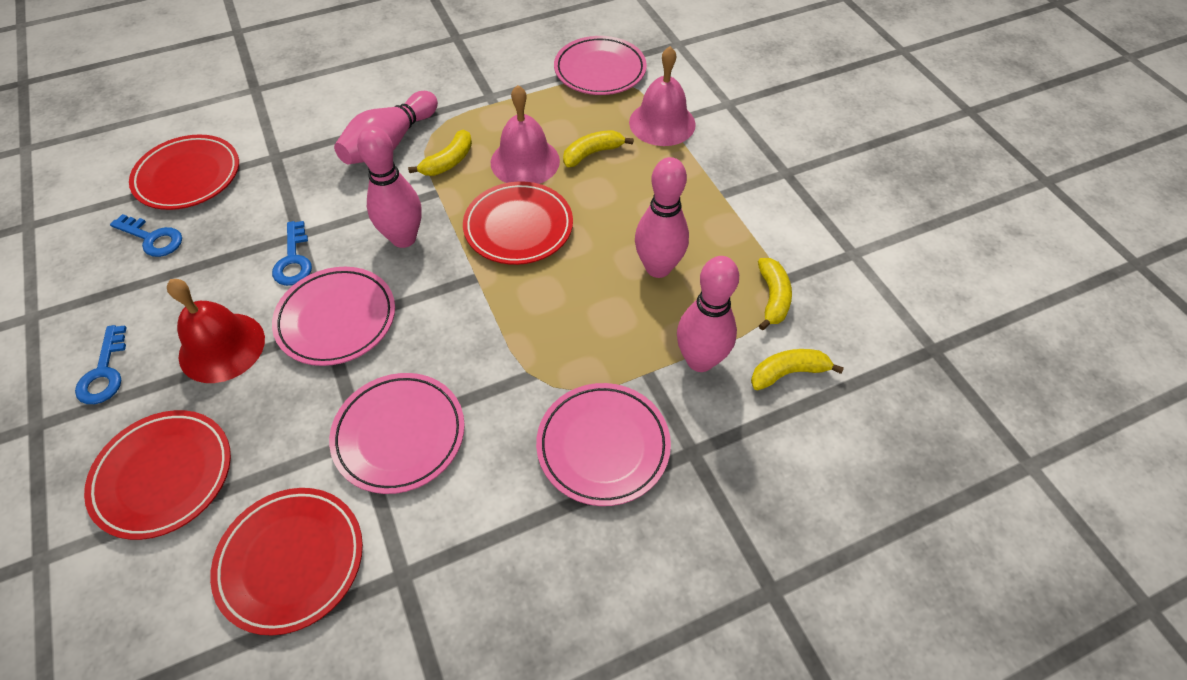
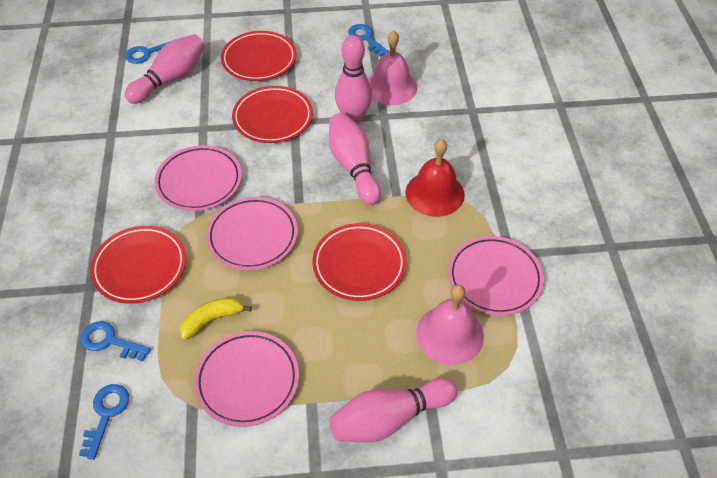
blue key: 3 -> 4
yellow banana: 4 -> 1

